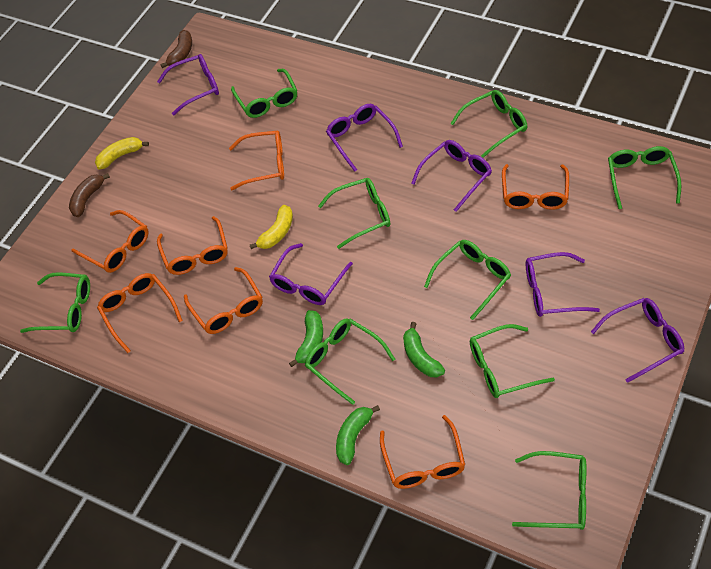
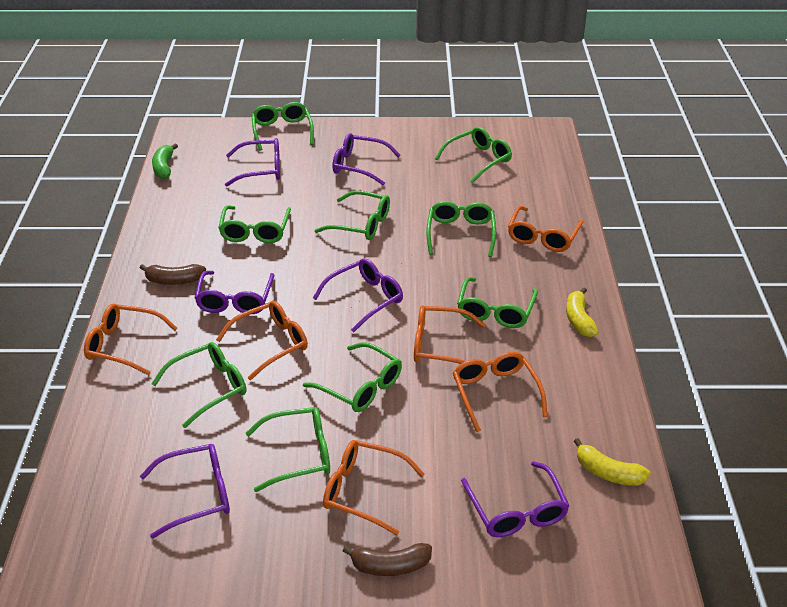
green banana: 3 -> 1
orange glasses: 7 -> 6

